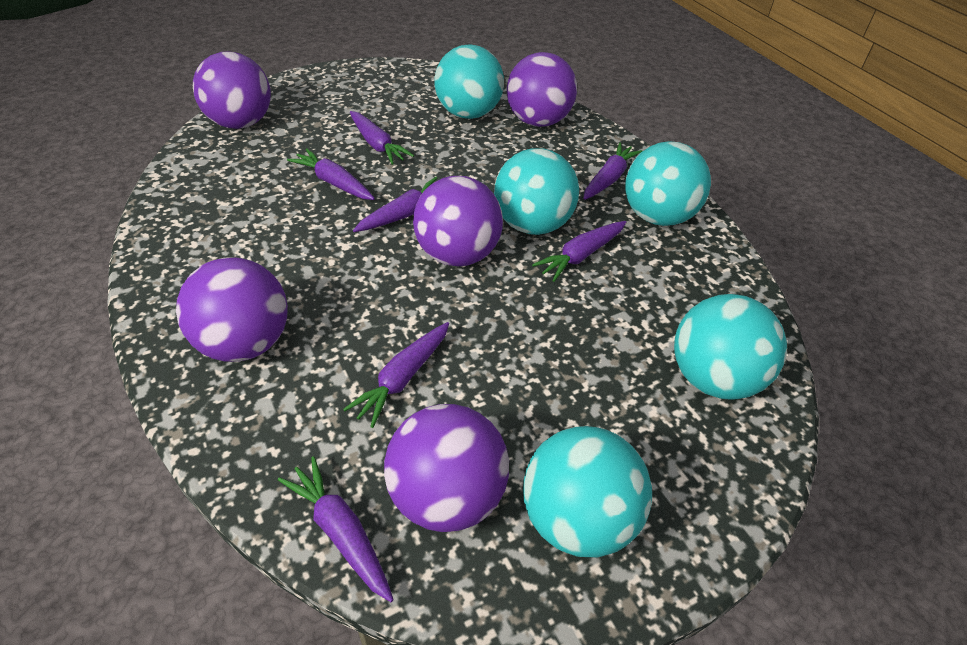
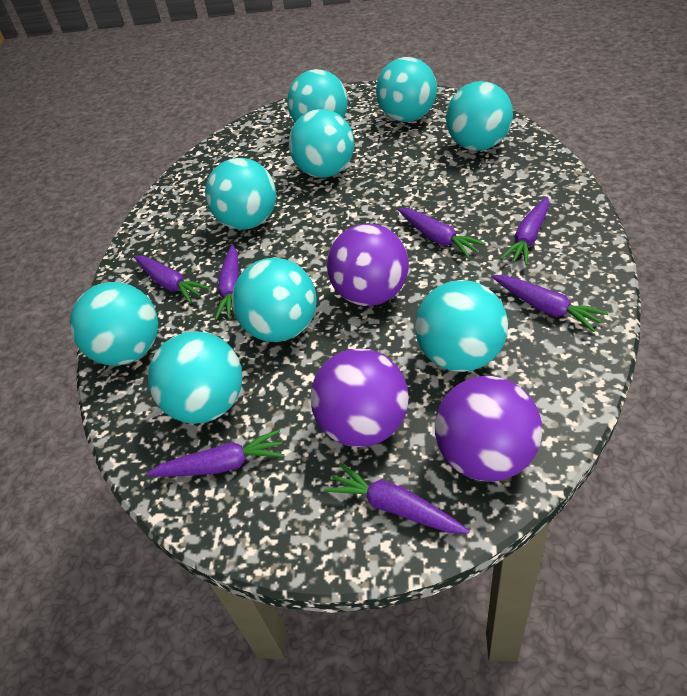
purple ball: 5 -> 3
turquoise ball: 5 -> 9

